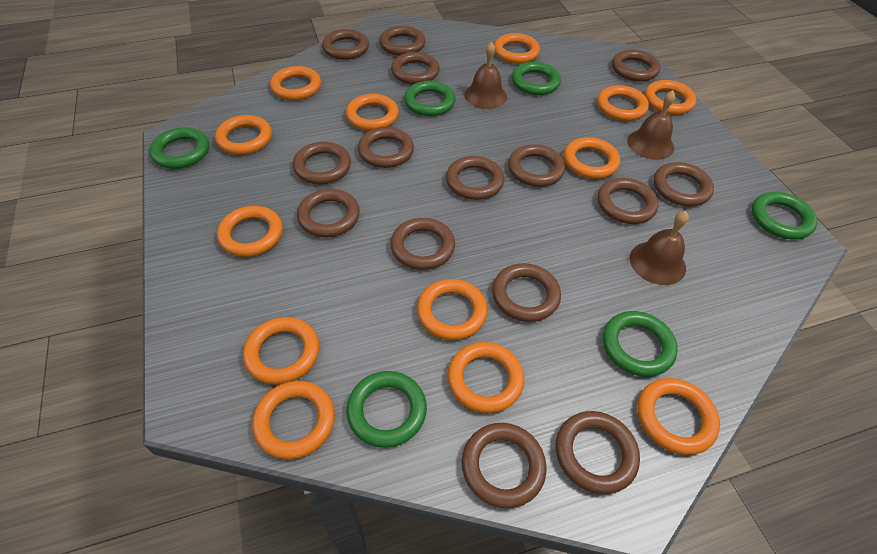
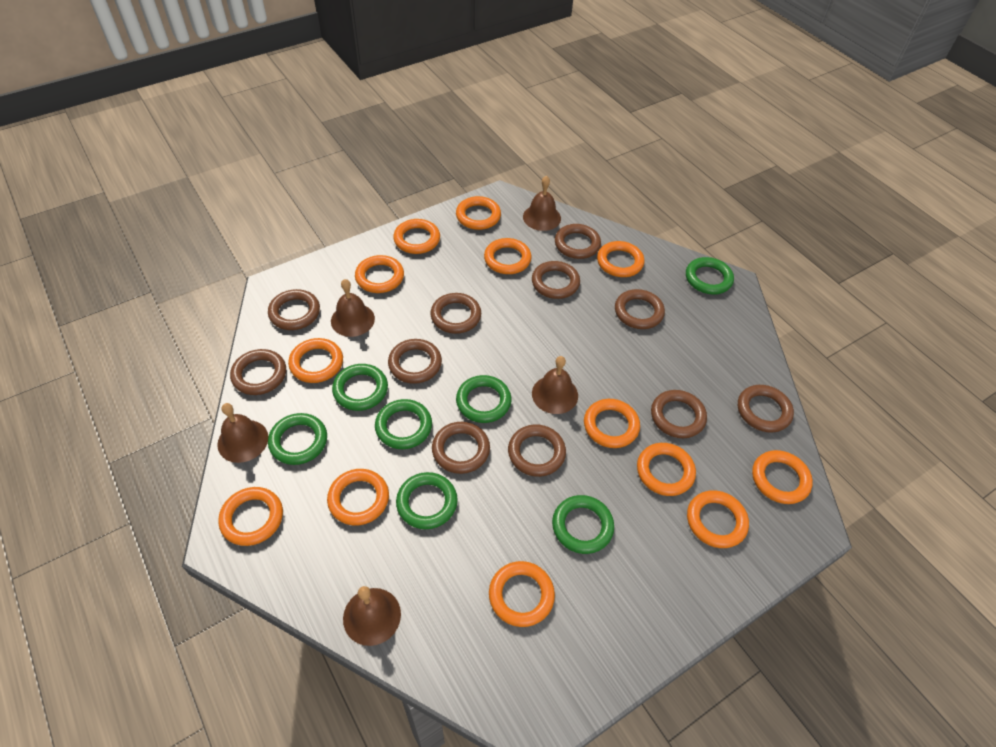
brown bell: 3 -> 5
brown ring: 15 -> 11
green ring: 6 -> 7

